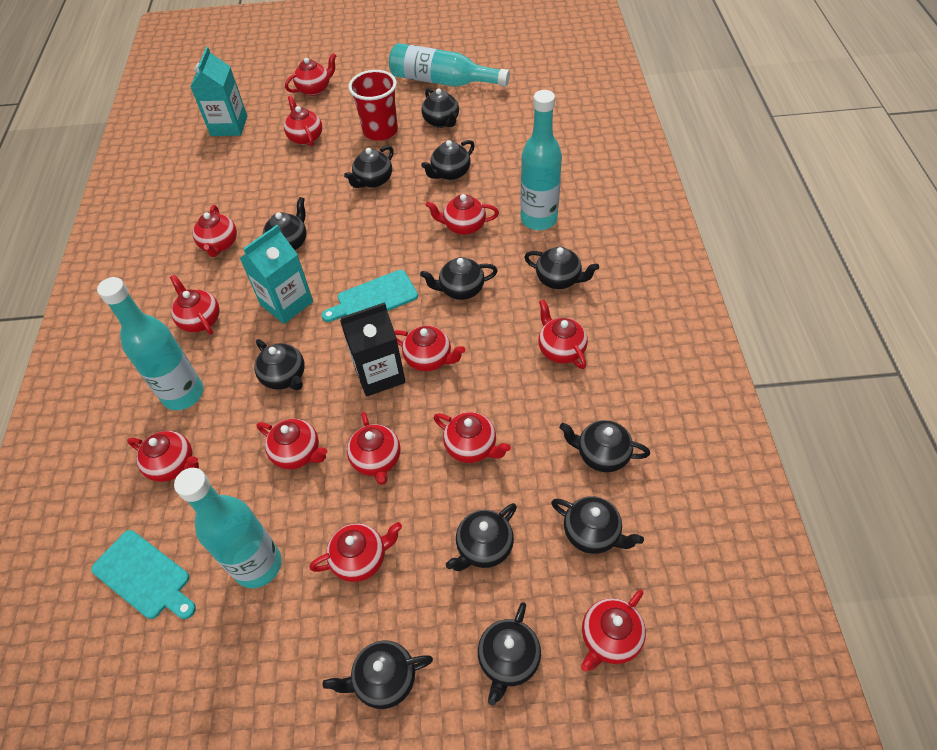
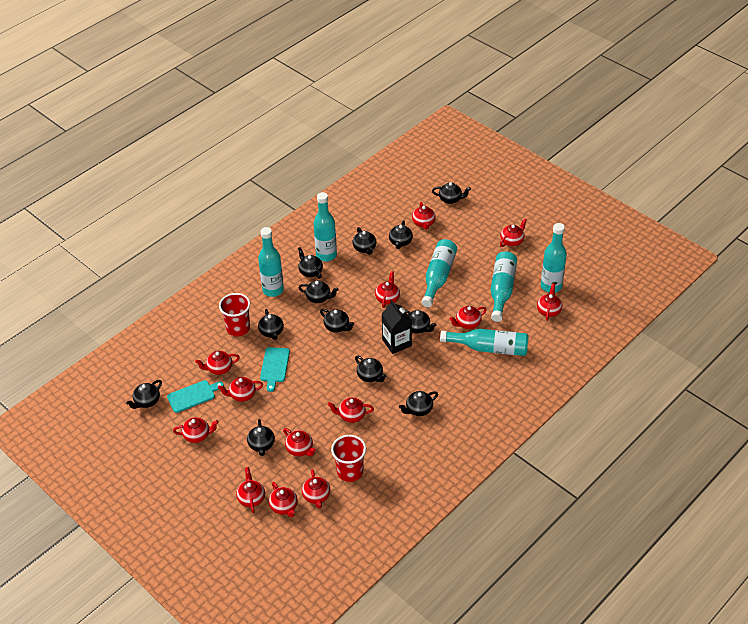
red cup: 1 -> 2
turquoise bottle: 4 -> 6
turquoise carton: 2 -> 0

